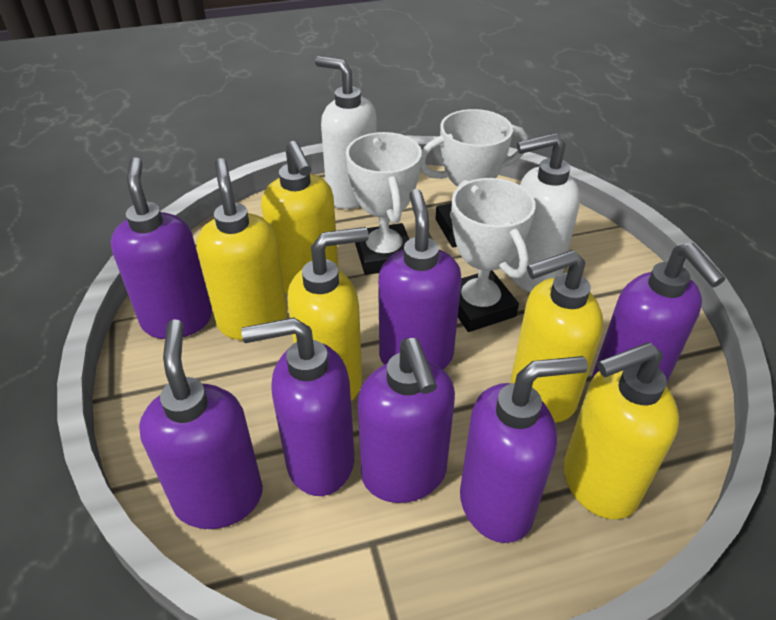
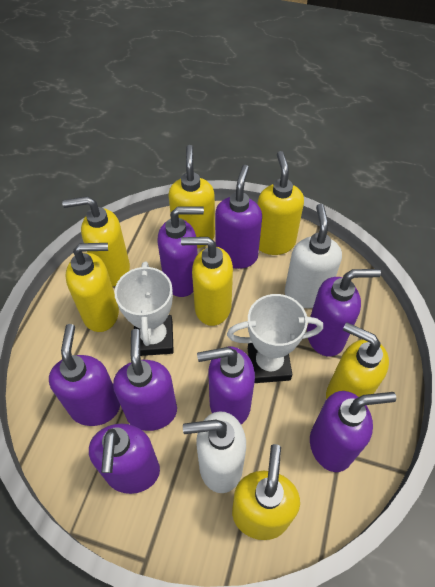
purple soap dispenser: 7 -> 8
white trophy: 3 -> 2
yellow soap dispenser: 5 -> 7

